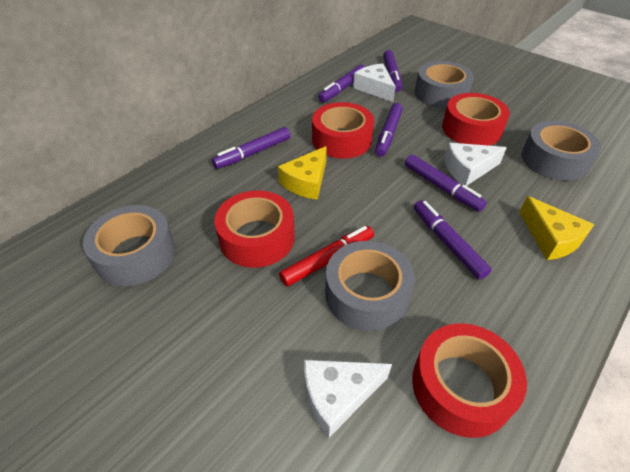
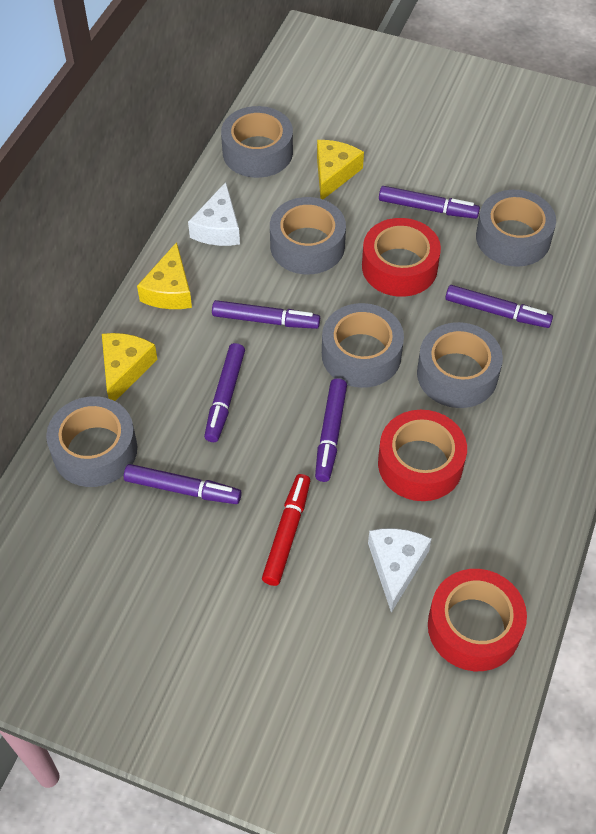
grey tape: 4 -> 6
red tape: 4 -> 3
white cheese: 3 -> 2
yellow cheese: 2 -> 3

